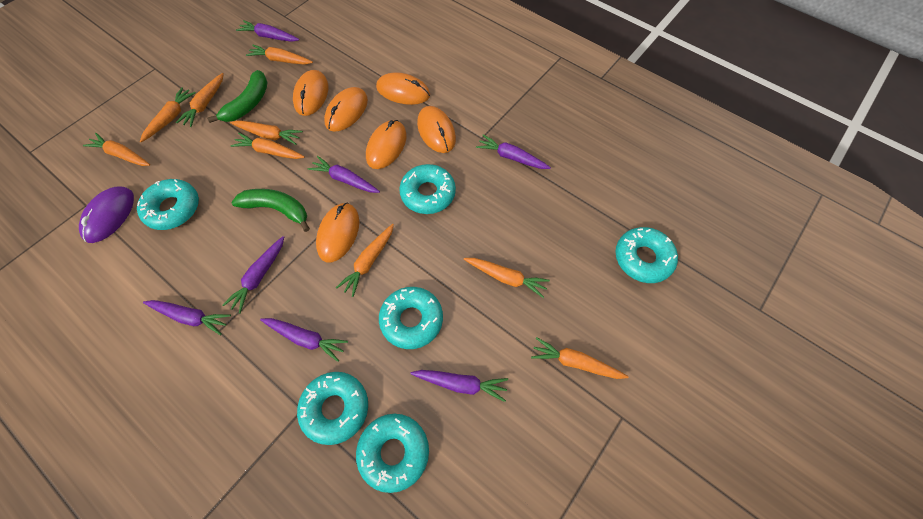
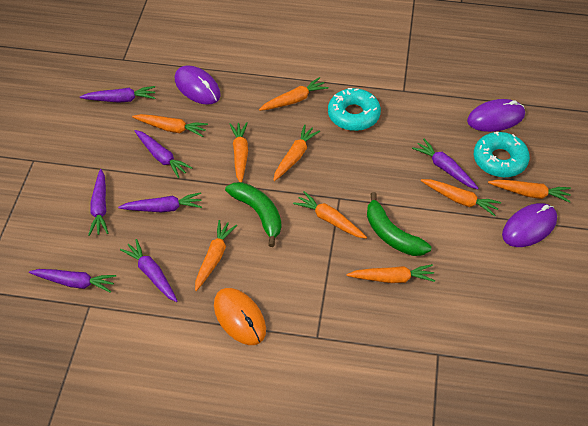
orange mouse: 6 -> 1
purple mouse: 1 -> 3
turquoise donut: 6 -> 2

